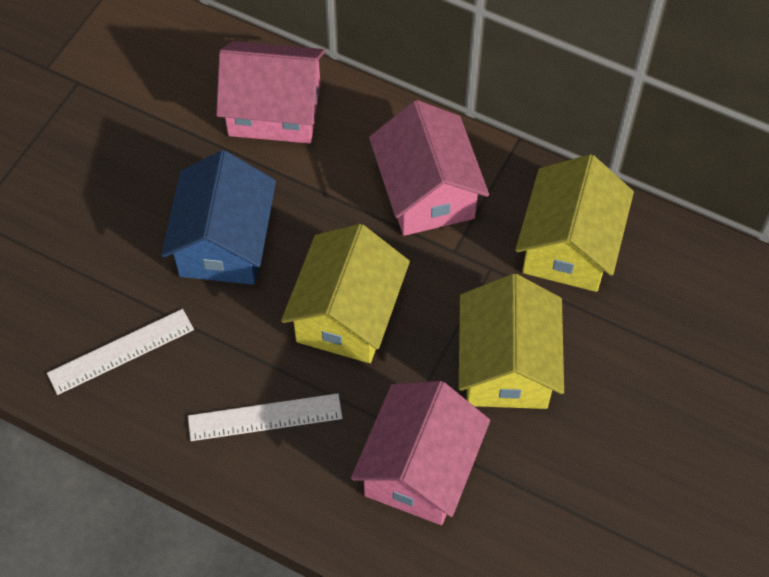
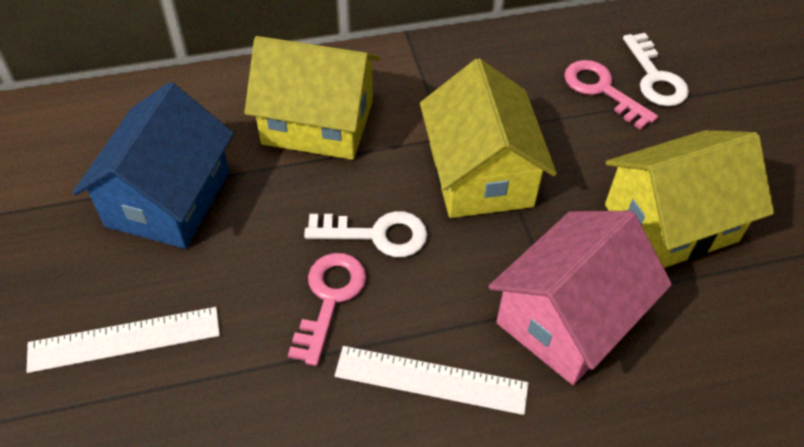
pink house: 3 -> 1
pink key: 0 -> 2
white key: 0 -> 2

